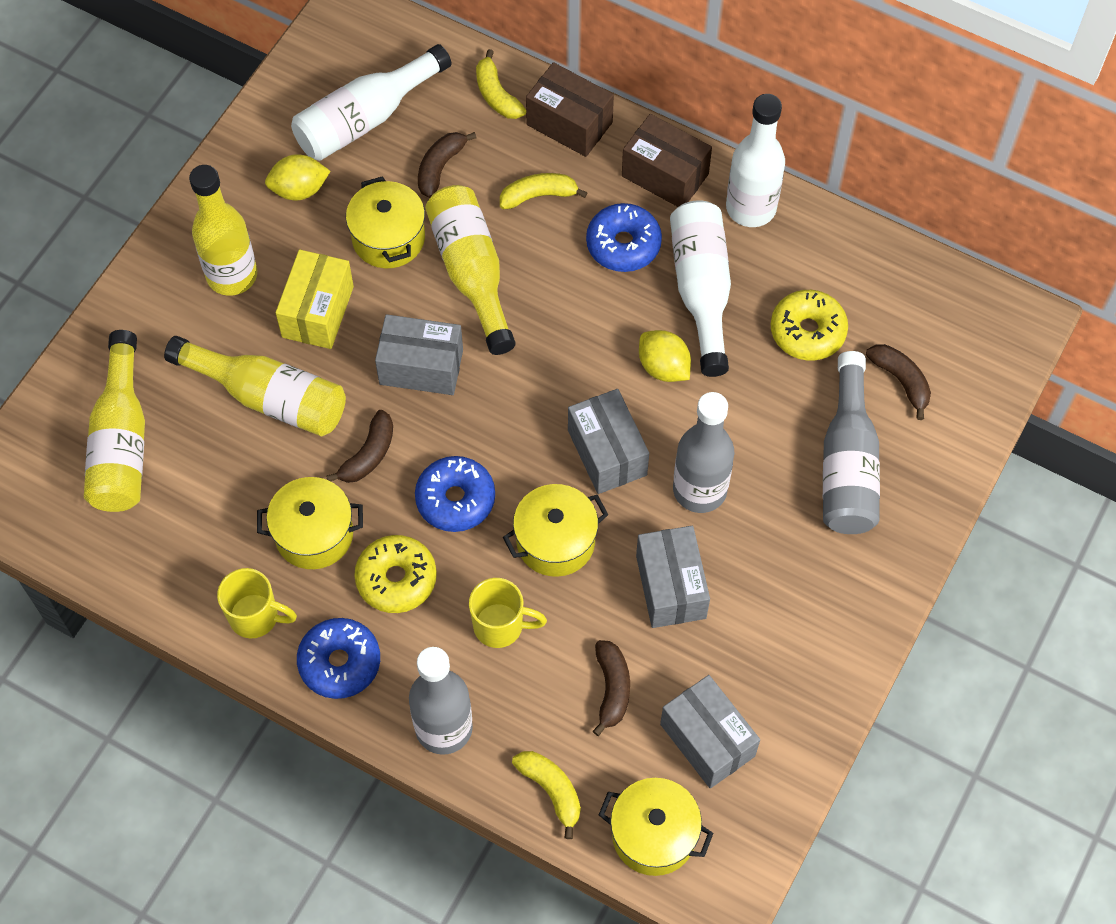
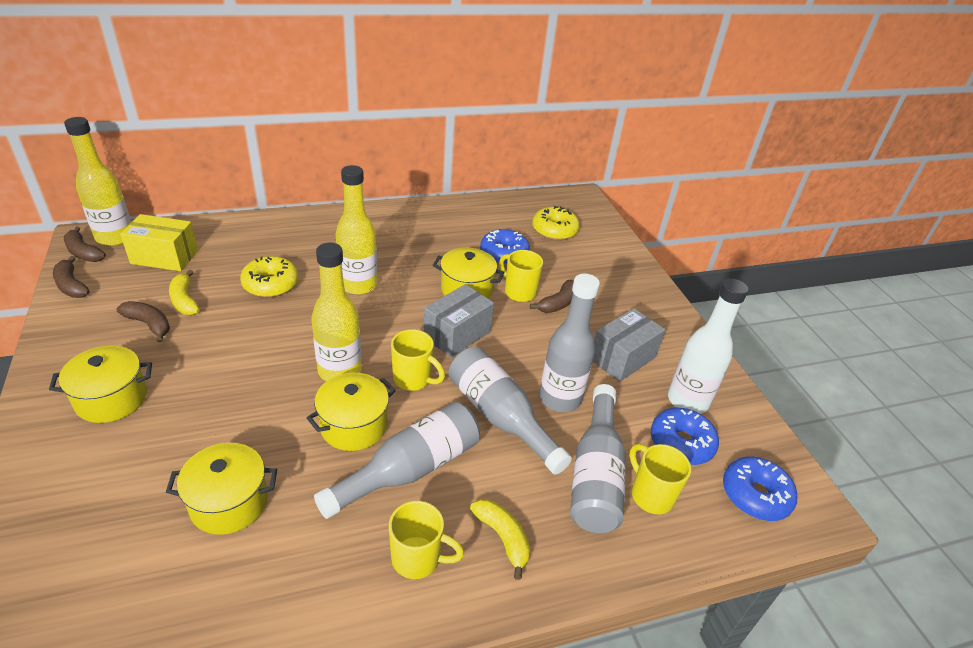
brown box: 2 -> 0
grey bottle: 3 -> 4
grey box: 4 -> 2
white bottle: 3 -> 1
yellow banana: 3 -> 2
yellow bottle: 4 -> 3
yellow lemon: 2 -> 0
yellow mug: 2 -> 4

